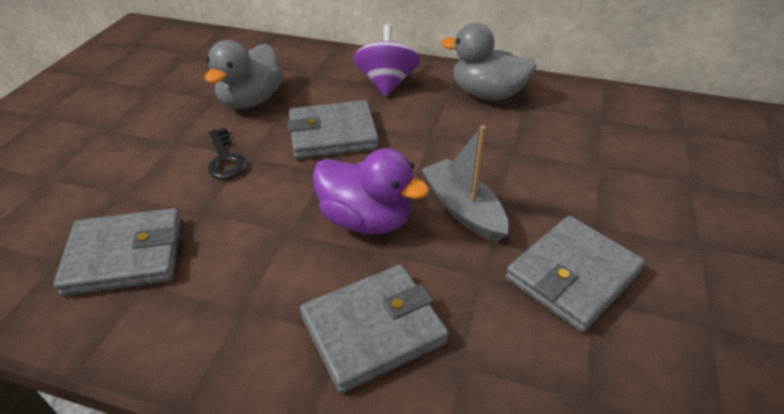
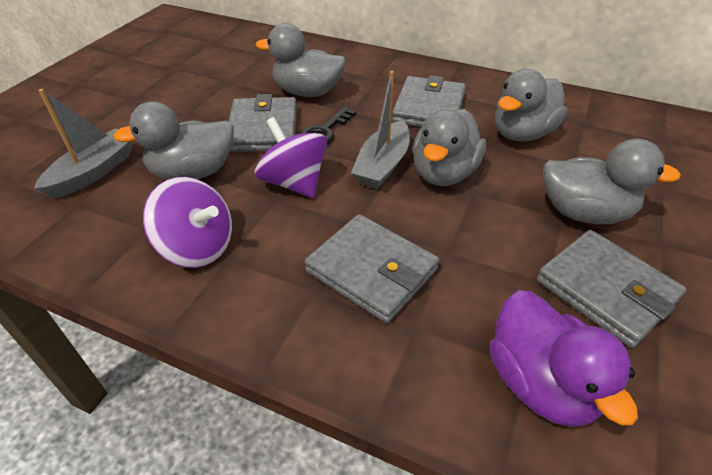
grey boat: 1 -> 2
grey duck: 2 -> 5
purple spinning top: 1 -> 2

